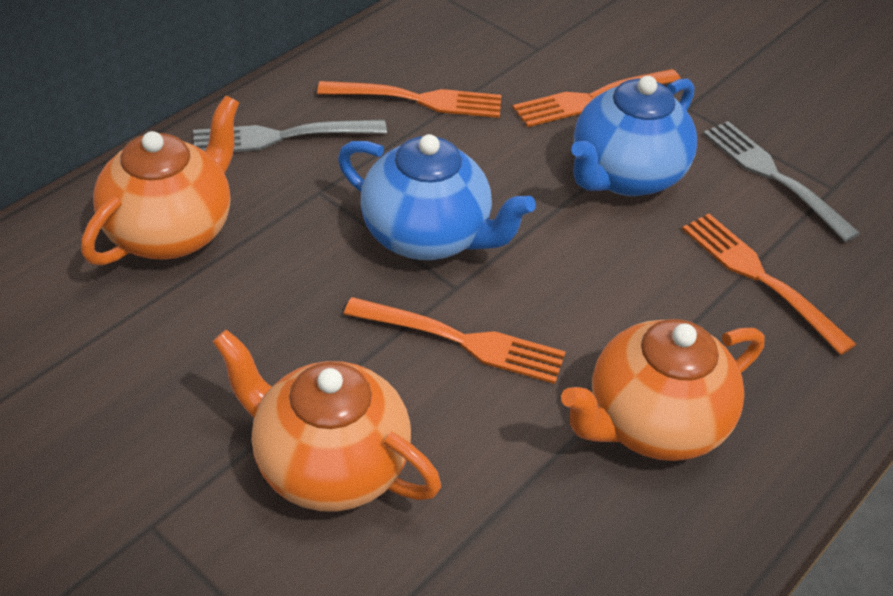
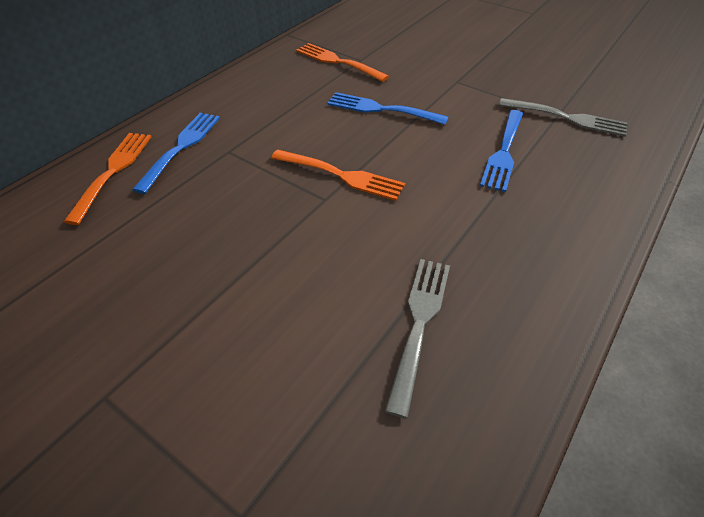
blue fork: 0 -> 3
blue teapot: 2 -> 0
orange fork: 4 -> 3
orange teapot: 3 -> 0

